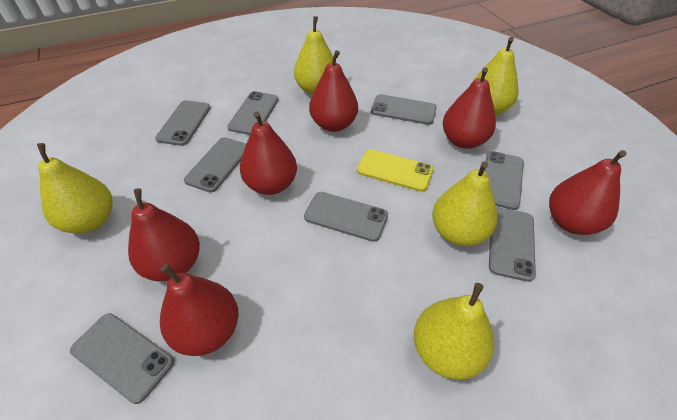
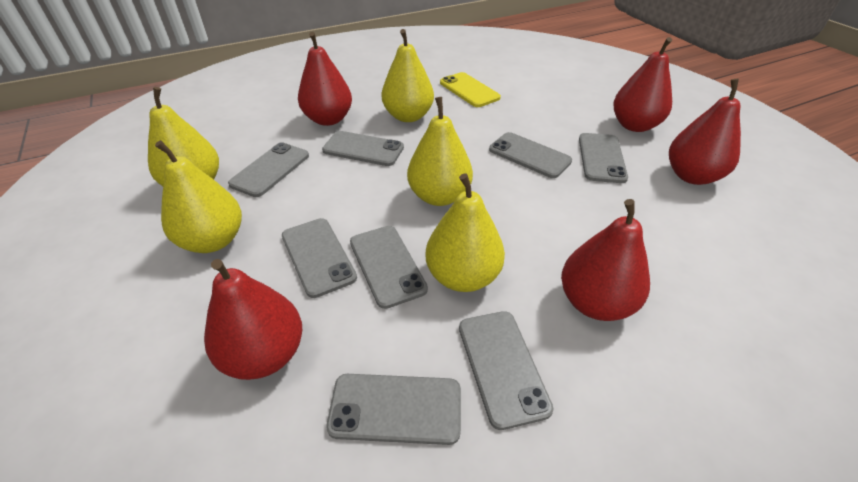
red pear: 6 -> 5

